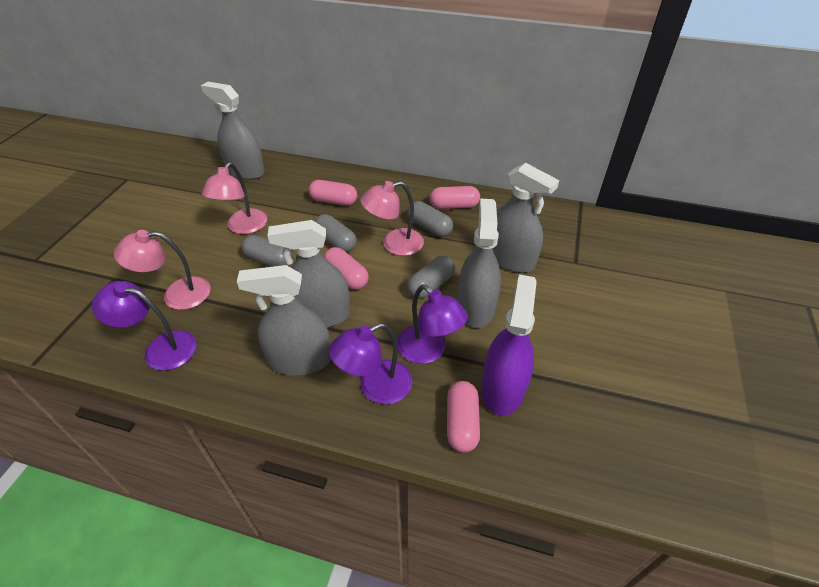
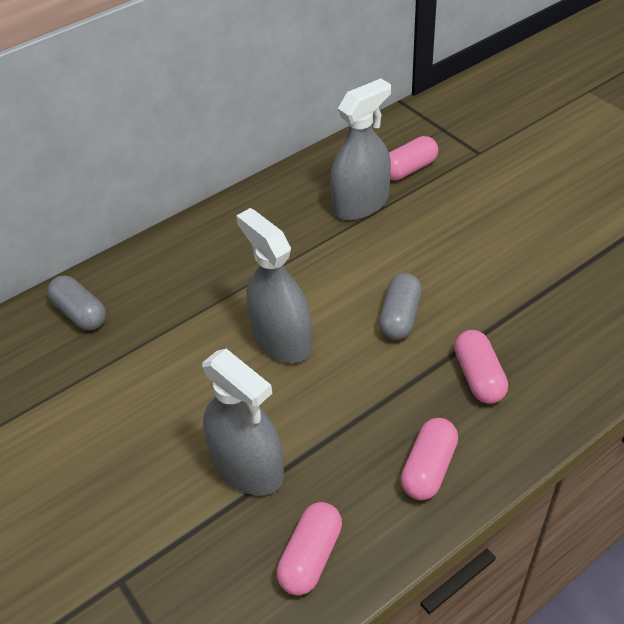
grey capsule: 4 -> 2
grey spray bottle: 5 -> 3
pink lamp: 3 -> 0
purple lamp: 3 -> 0
purple spray bottle: 1 -> 0

